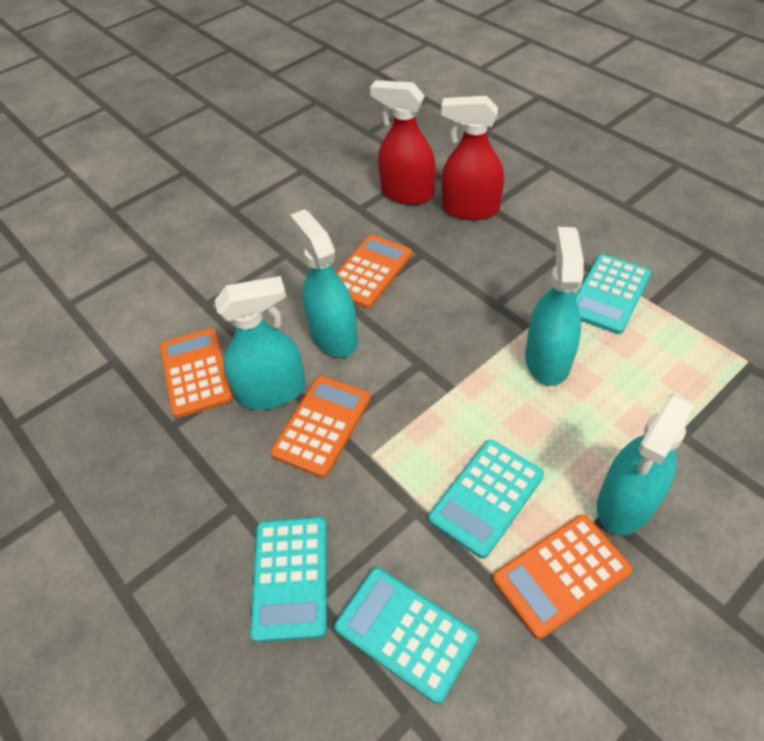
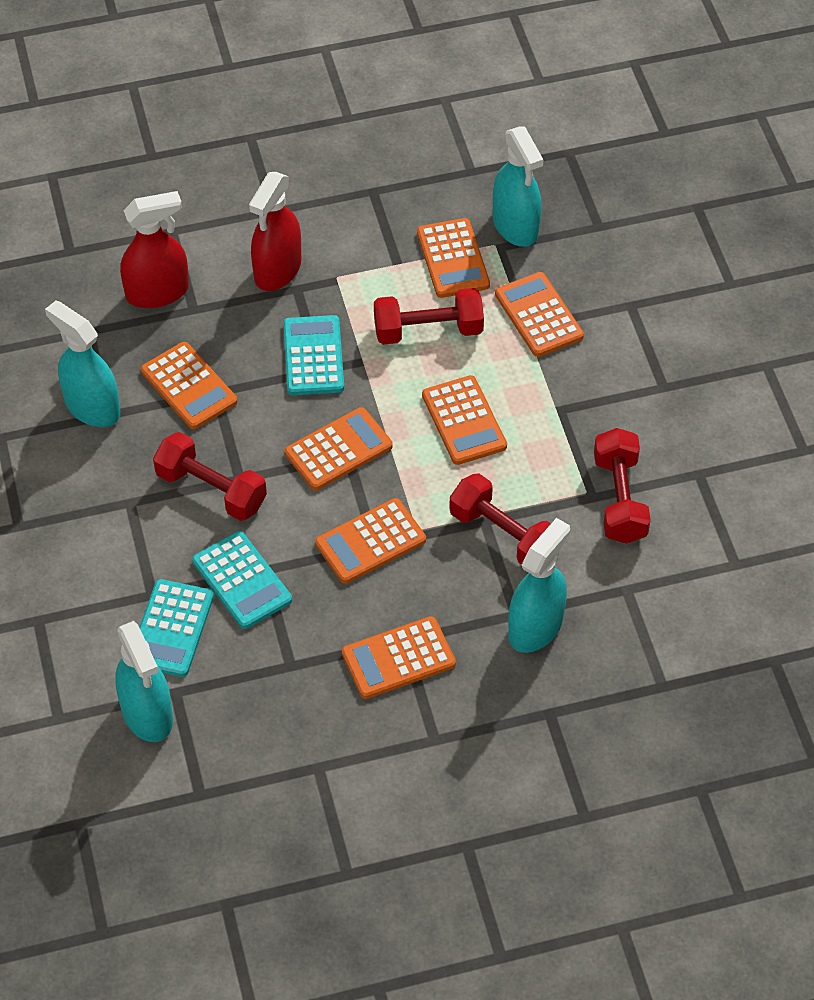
orange calculator: 4 -> 7
red dumbbell: 0 -> 4
turquoise calculator: 4 -> 3

